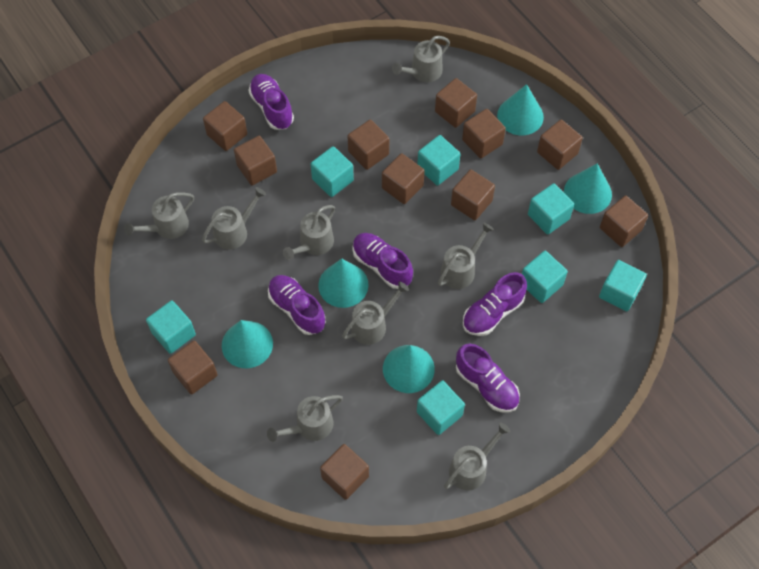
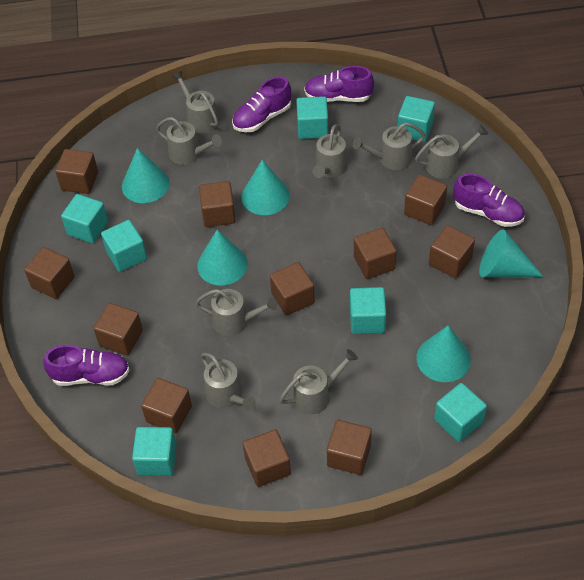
purple shoe: 5 -> 4

